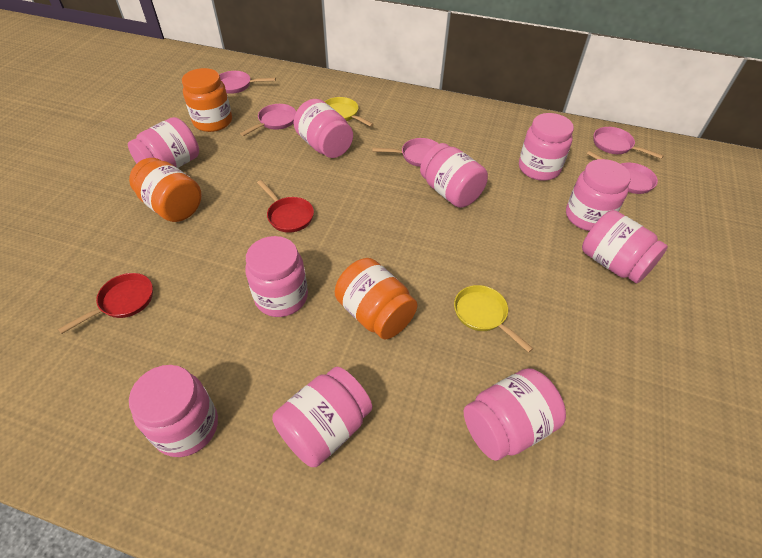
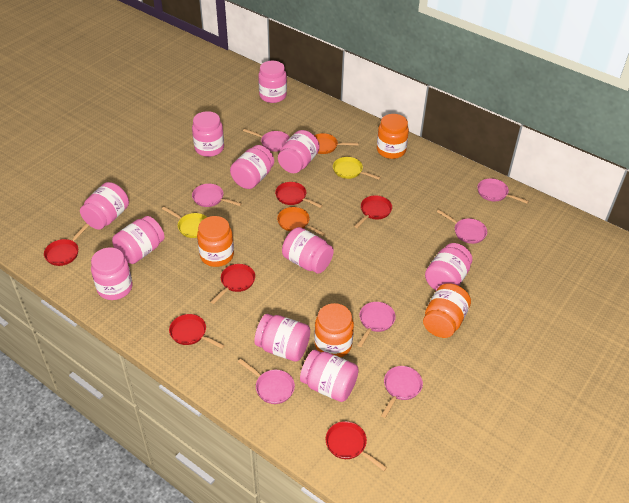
orange jar: 3 -> 4
orange pan: 0 -> 2
pink jar: 10 -> 11
pink pan: 5 -> 7
red pan: 2 -> 6

